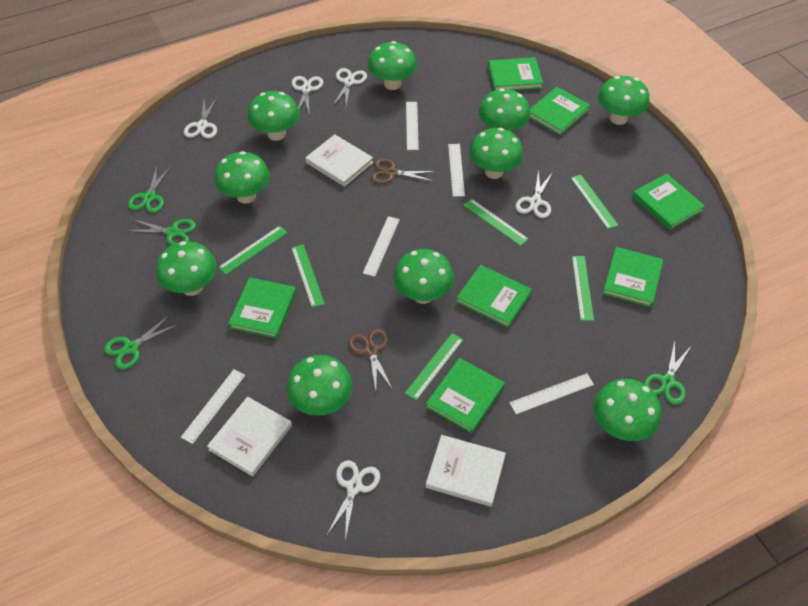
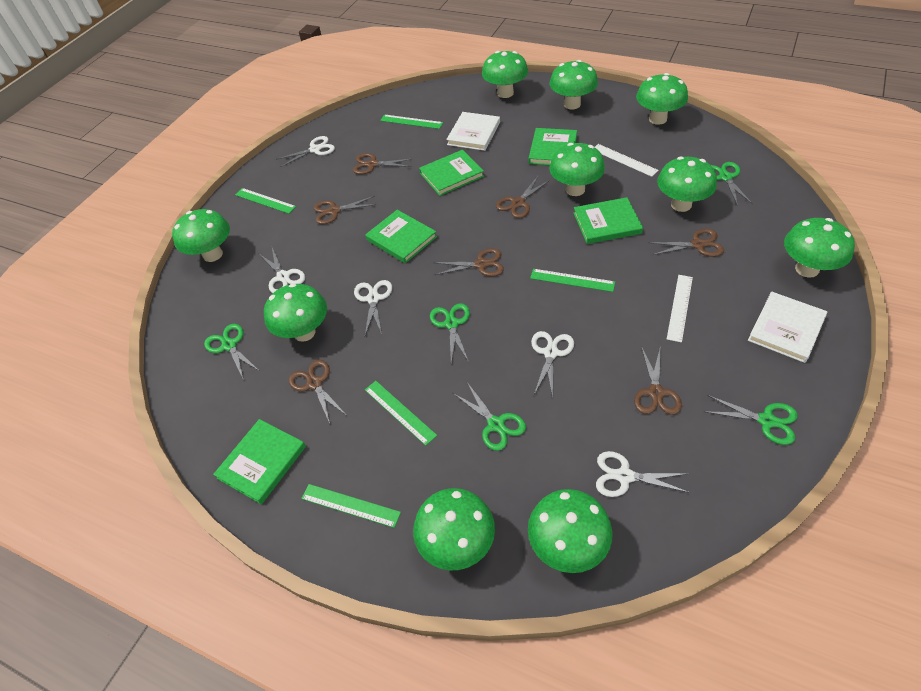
brown scissors: 2 -> 7
green book: 7 -> 5
green ruler: 6 -> 5
green scissors: 4 -> 5
white book: 3 -> 2
white ruler: 5 -> 2

